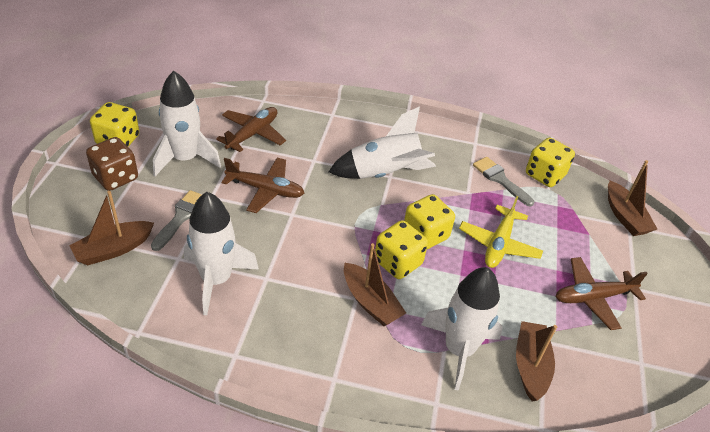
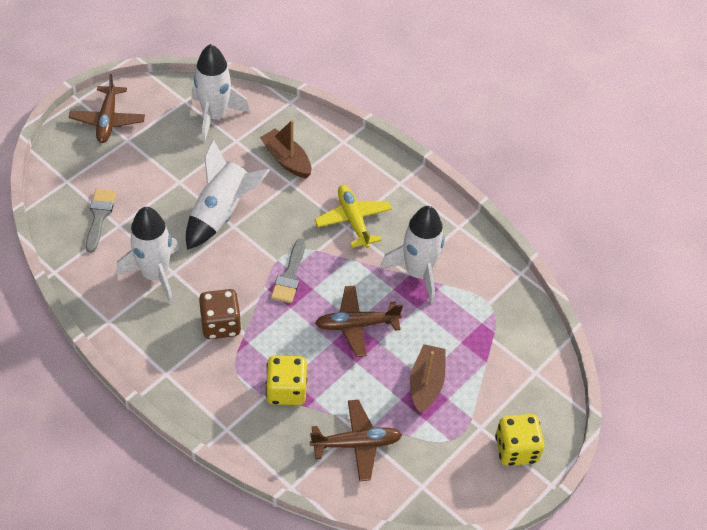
brown boat: 4 -> 2
yellow dice: 4 -> 2

